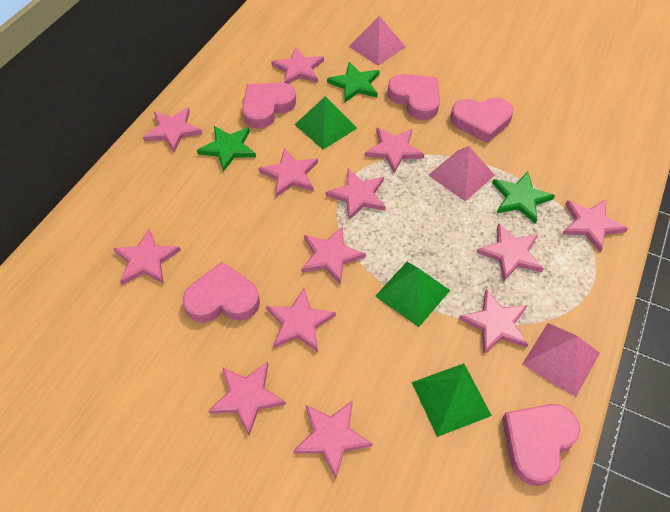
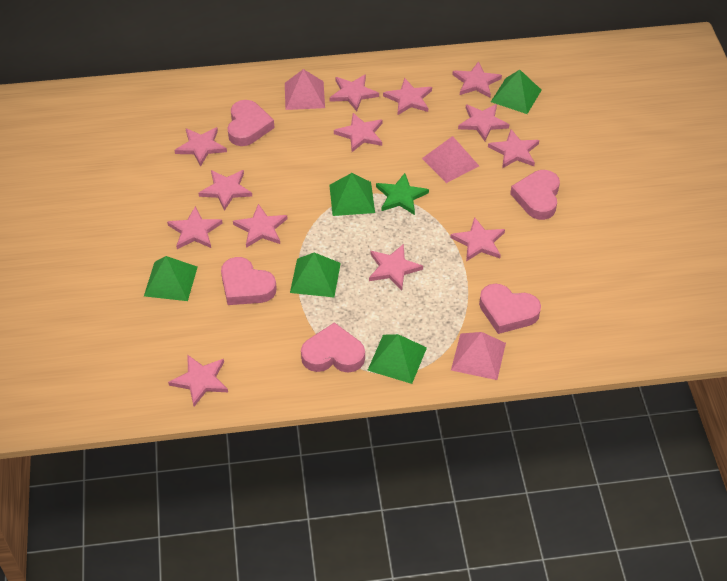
green pyramid: 3 -> 5
green star: 3 -> 1

